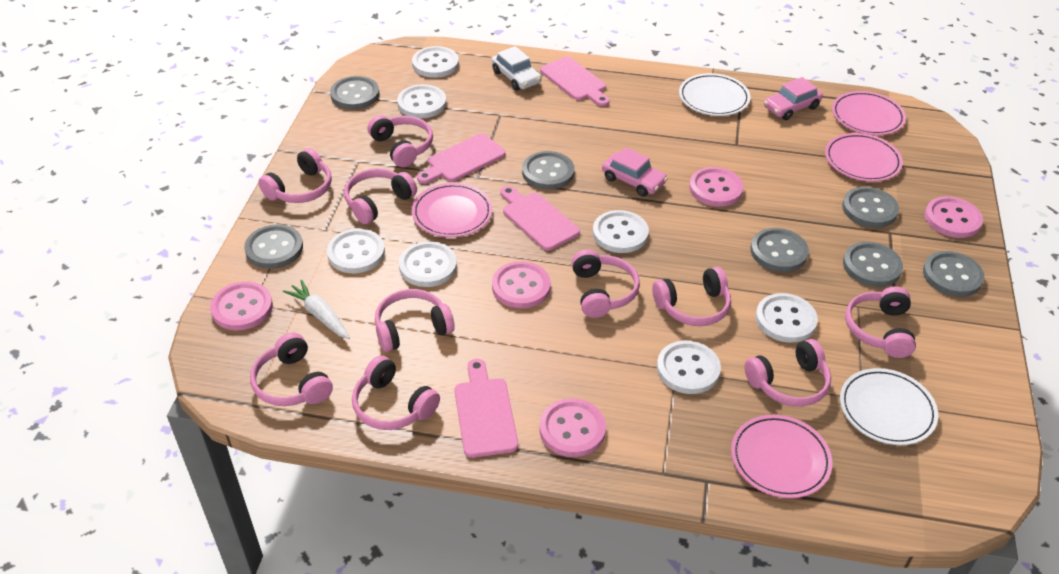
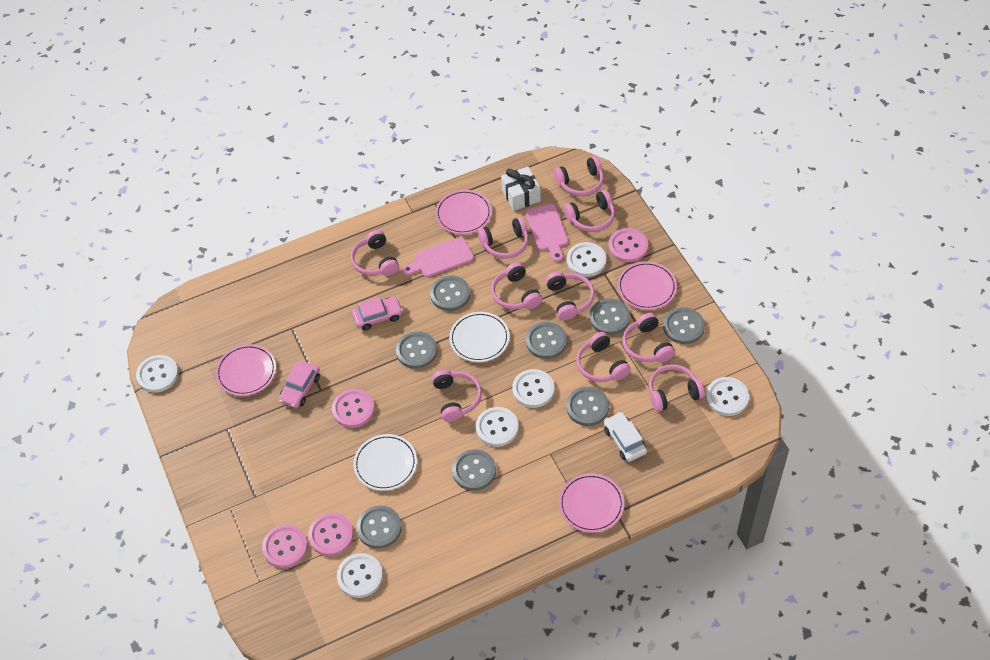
grey button: 7 -> 8
pink button: 5 -> 4
pink cutting board: 4 -> 2
white button: 7 -> 6
white carrot: 1 -> 0
white gift: 0 -> 1

